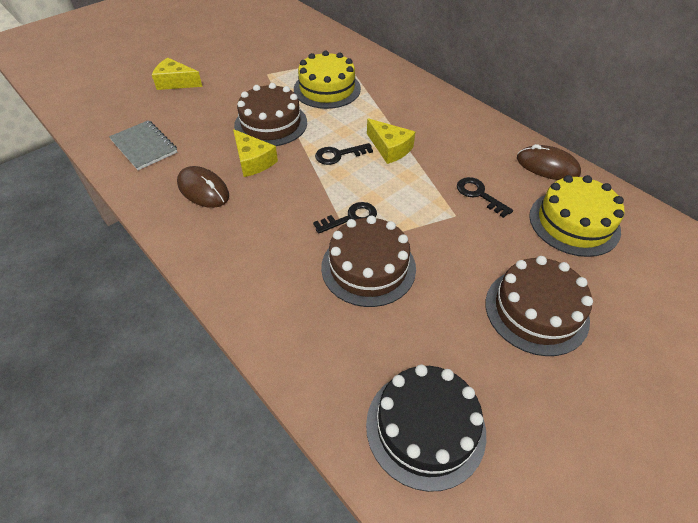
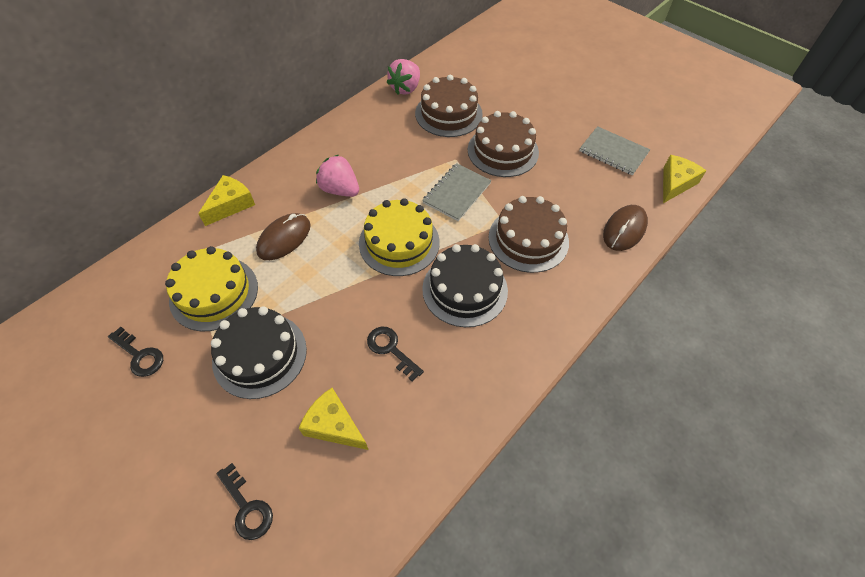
black cake: 1 -> 2
grey notebook: 1 -> 2
pink strawberry: 0 -> 2

